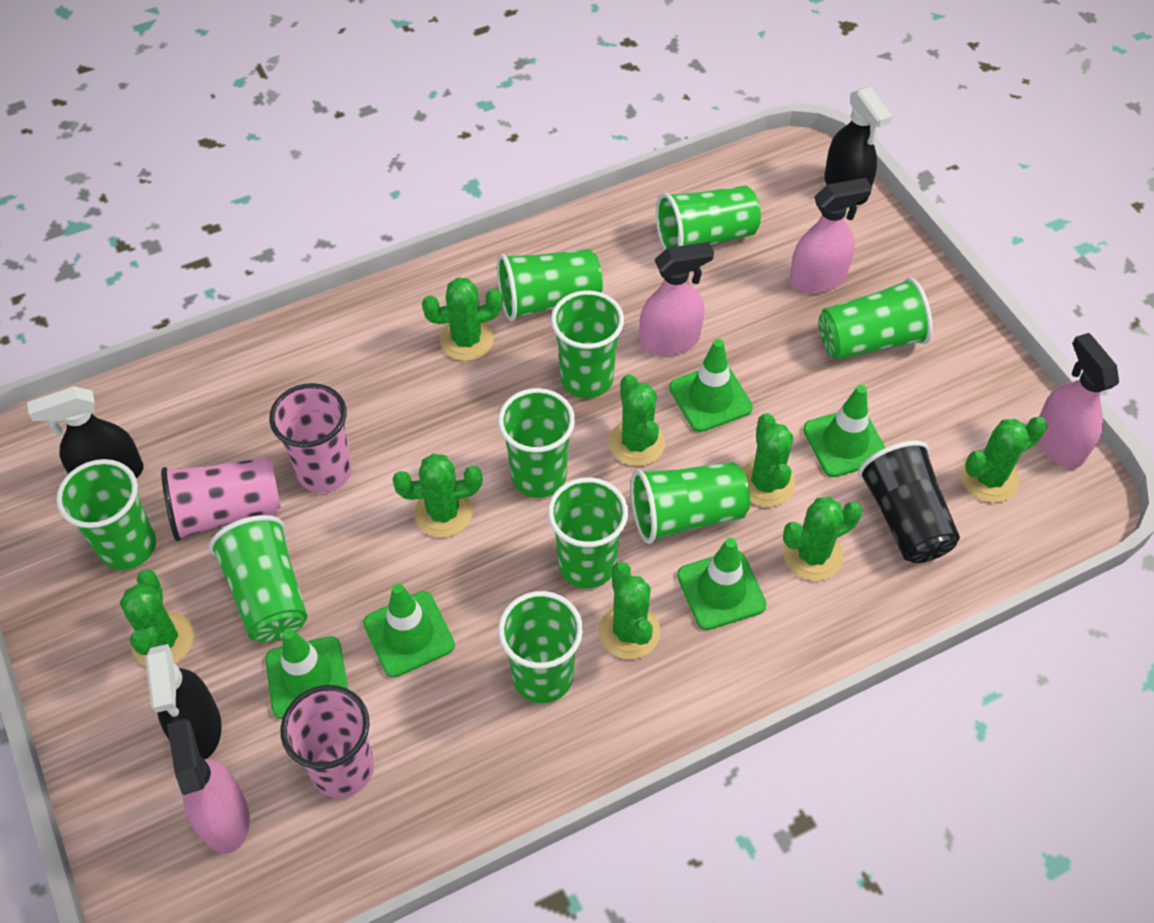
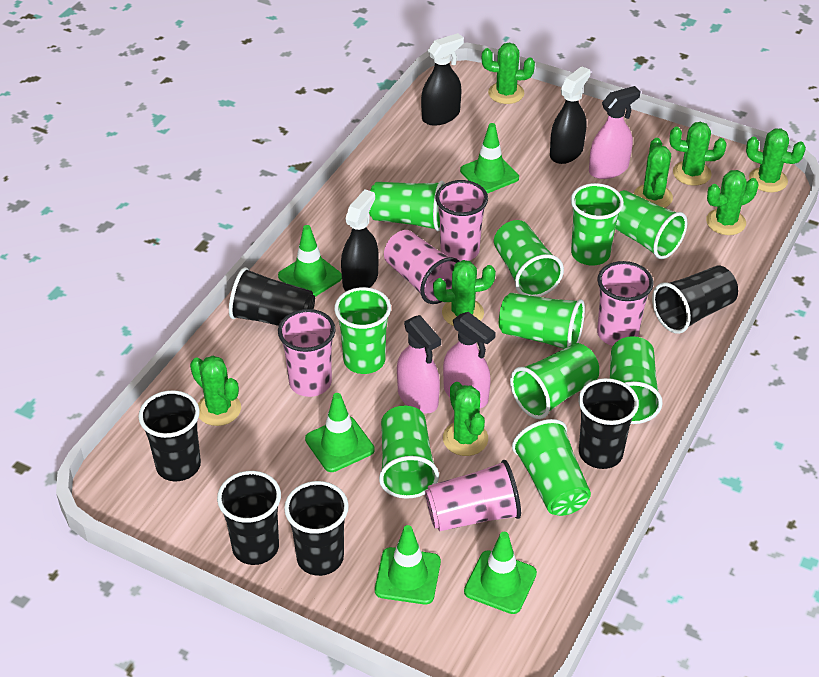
black cup: 1 -> 6
pink cup: 3 -> 5
pink spray bottle: 4 -> 3

